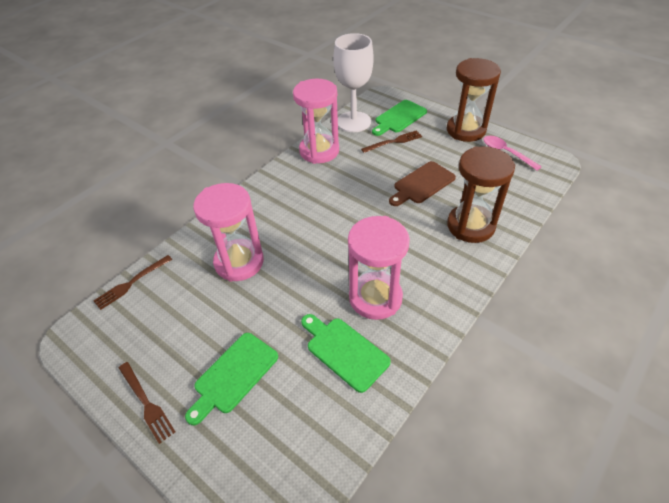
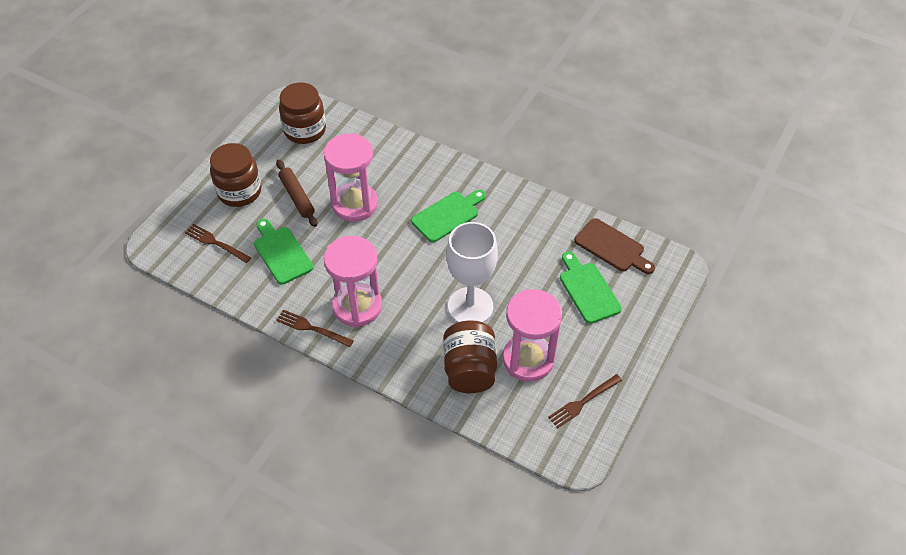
brown hourglass: 2 -> 0
brown jar: 0 -> 3
brown rolling pin: 0 -> 1
pink spoon: 1 -> 0

